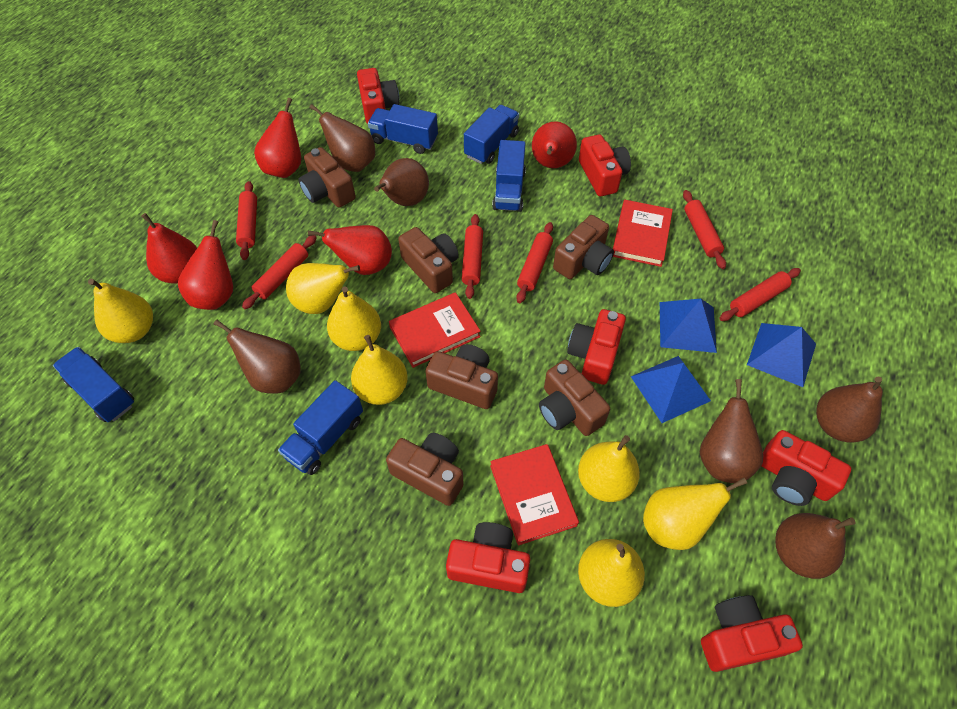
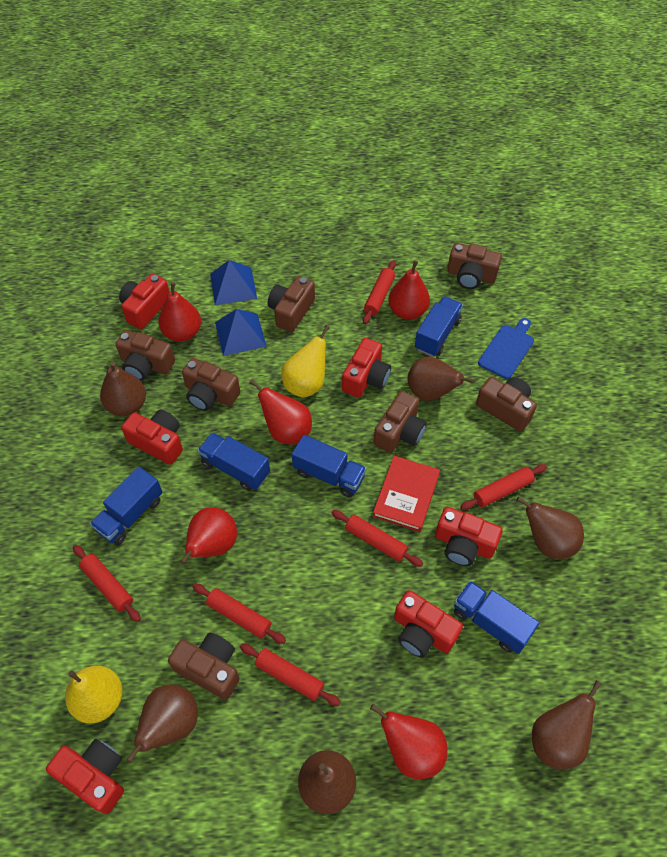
blue cutting board: 0 -> 1
blue pyramid: 3 -> 2
brown camera: 6 -> 7
red book: 3 -> 1
yellow pear: 7 -> 2

